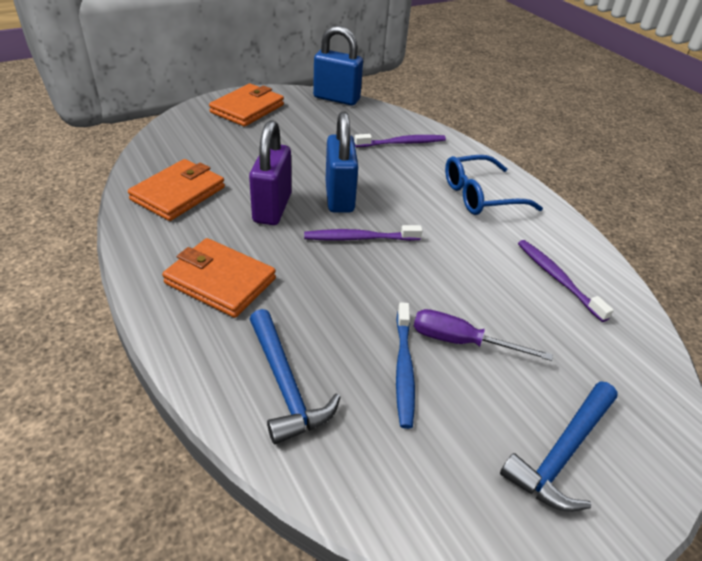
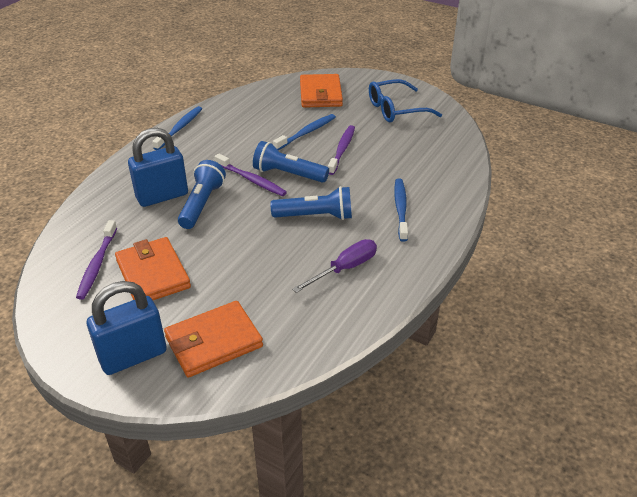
blue flashlight: 0 -> 3
blue hammer: 2 -> 0
blue toothbrush: 1 -> 3
purple padlock: 1 -> 0

